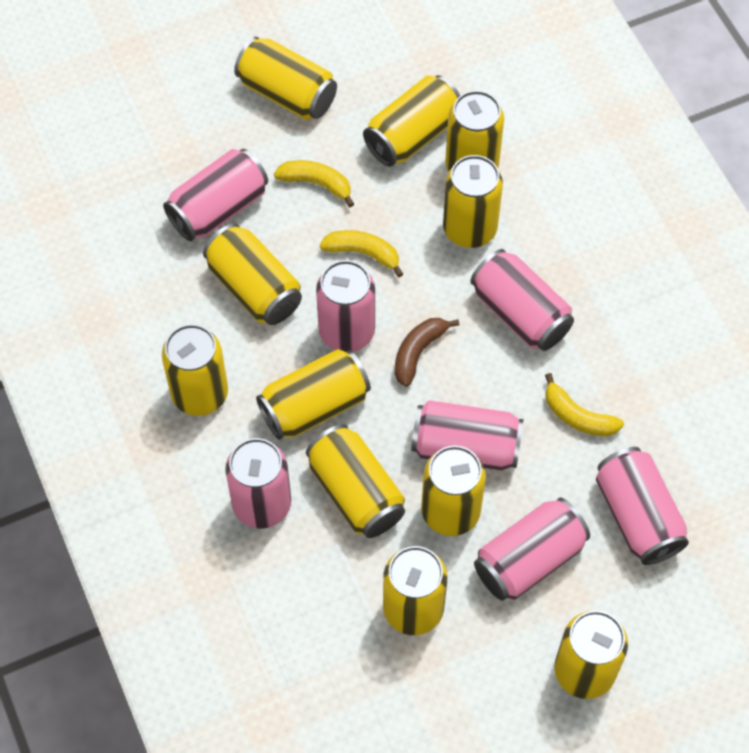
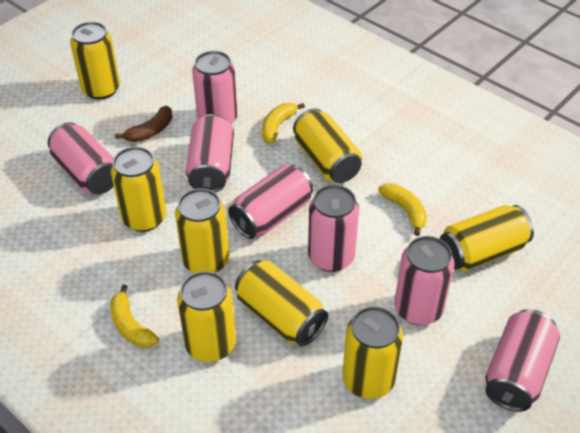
yellow can: 11 -> 8

